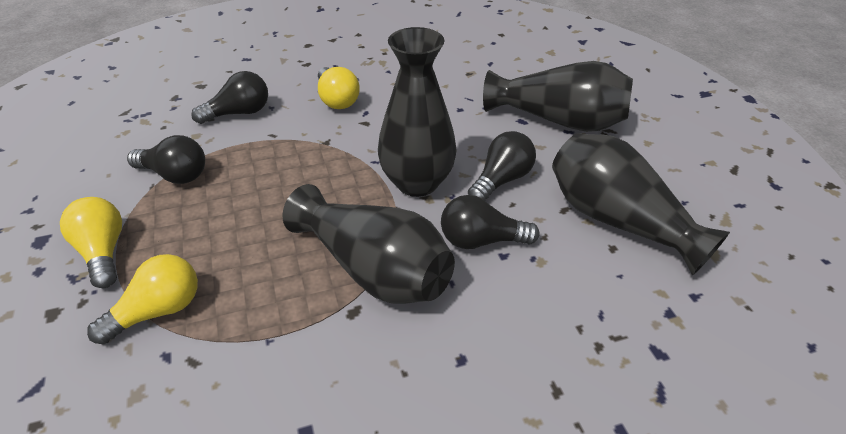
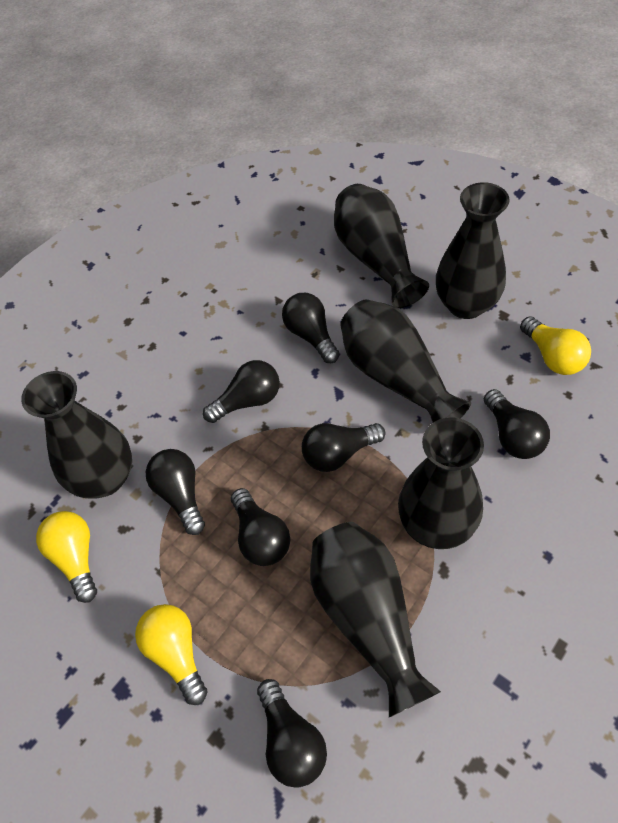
black light bulb: 4 -> 7
black vase: 4 -> 6

